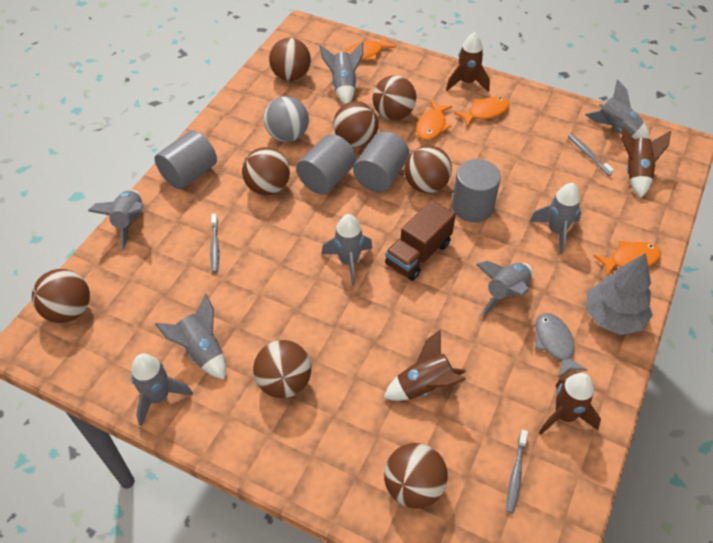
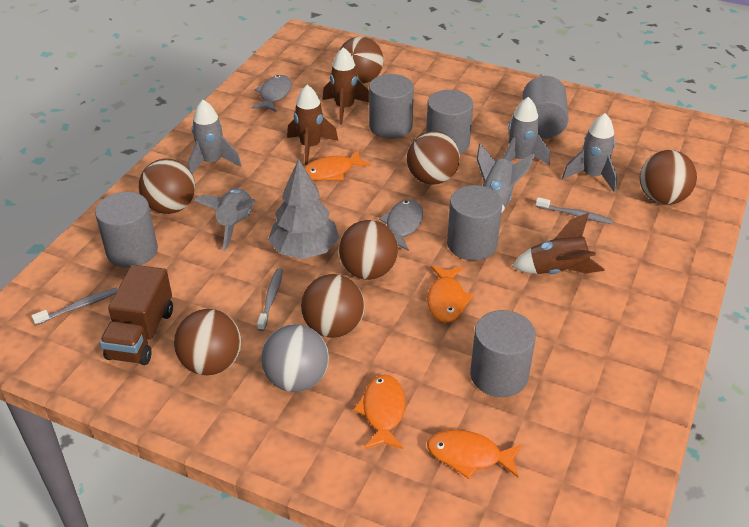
brown ball: 8 -> 7
brown rocket: 4 -> 3
grey cylinder: 4 -> 6
grey fish: 1 -> 2
grey rocket: 8 -> 5

